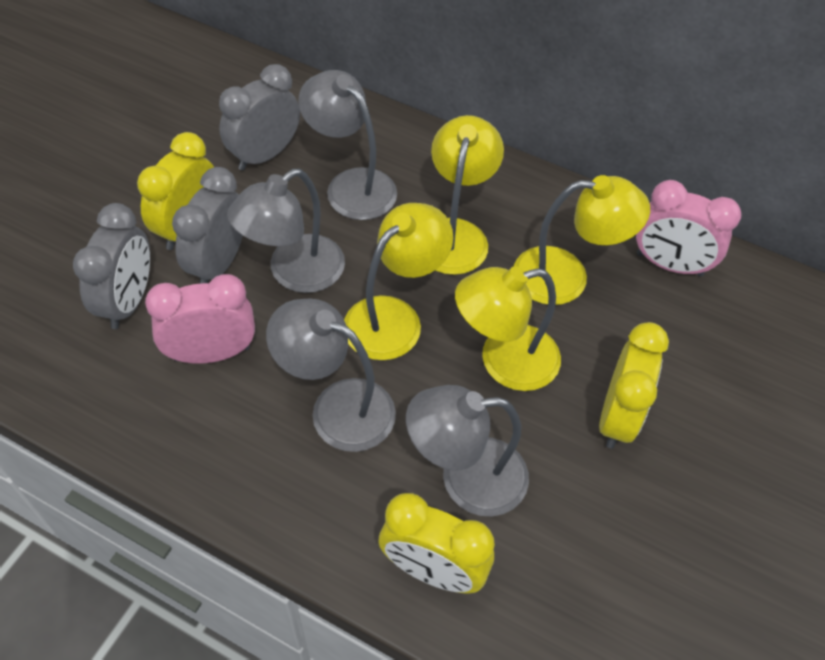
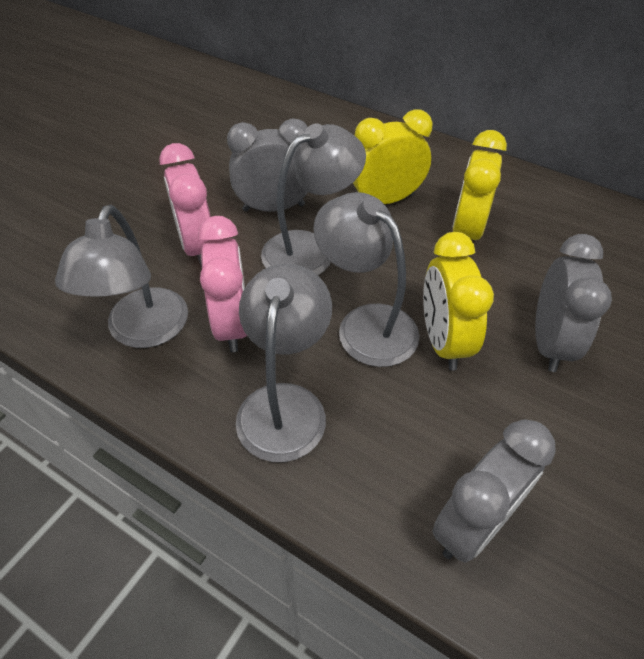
yellow lamp: 4 -> 0

